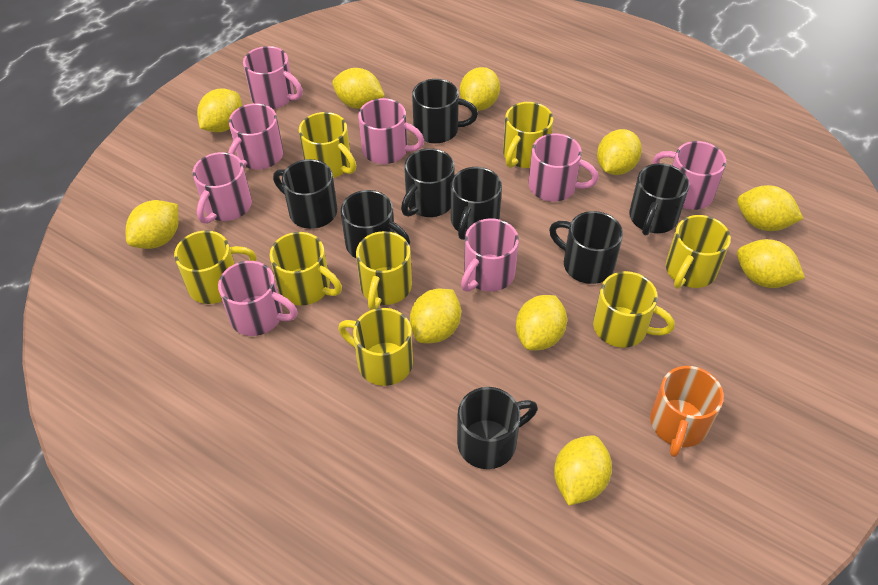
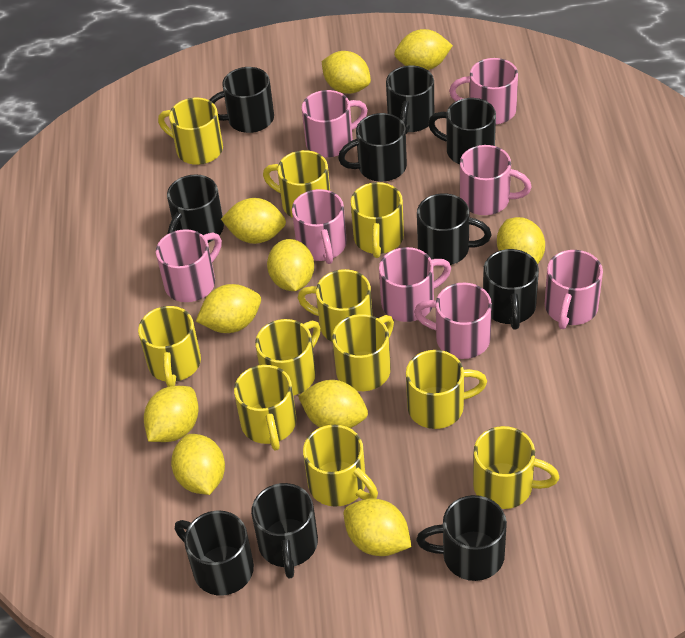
black mug: 8 -> 10
orange mug: 1 -> 0
yellow mug: 8 -> 11

